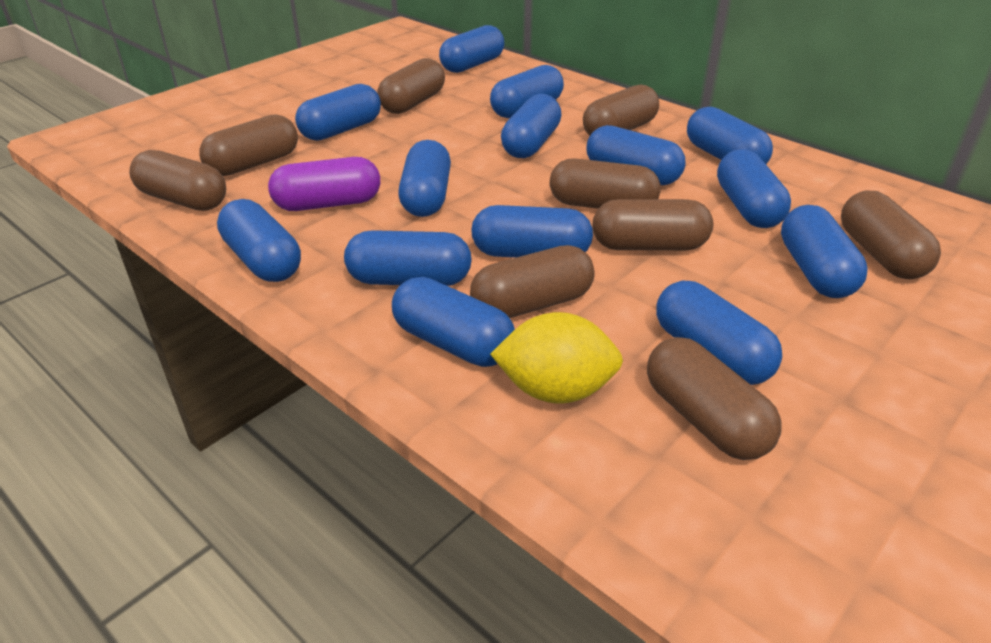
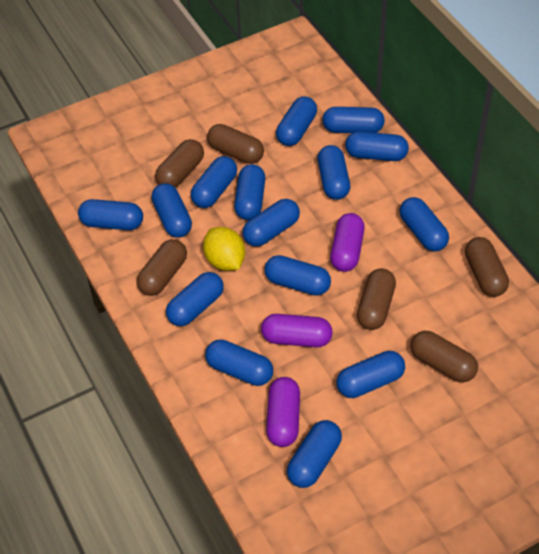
blue capsule: 14 -> 15
brown capsule: 9 -> 6
purple capsule: 1 -> 3

